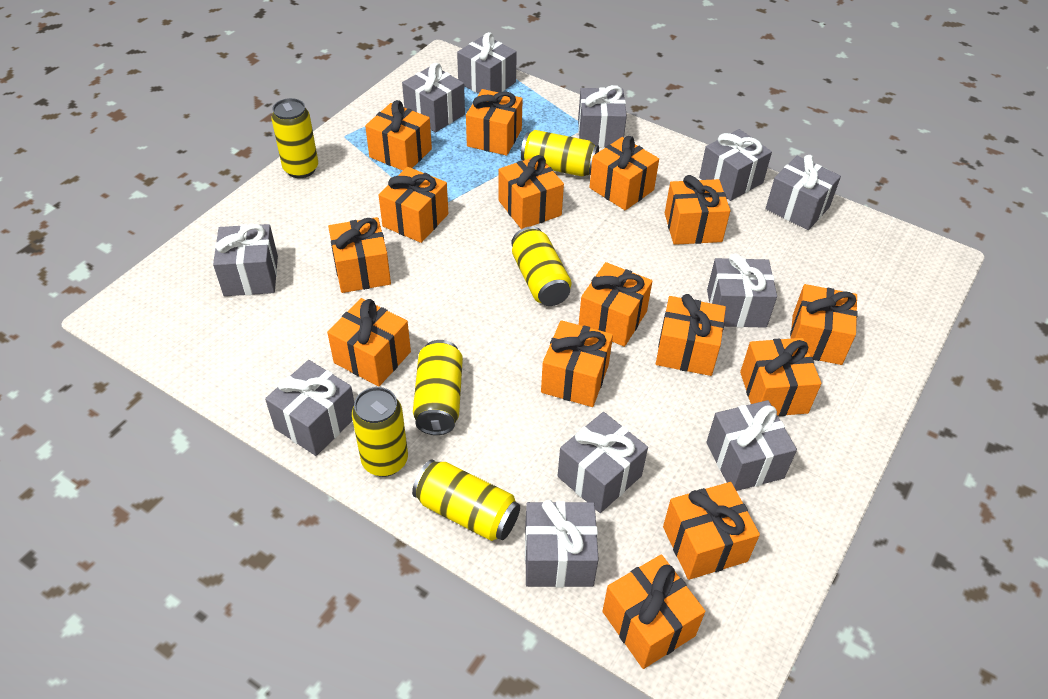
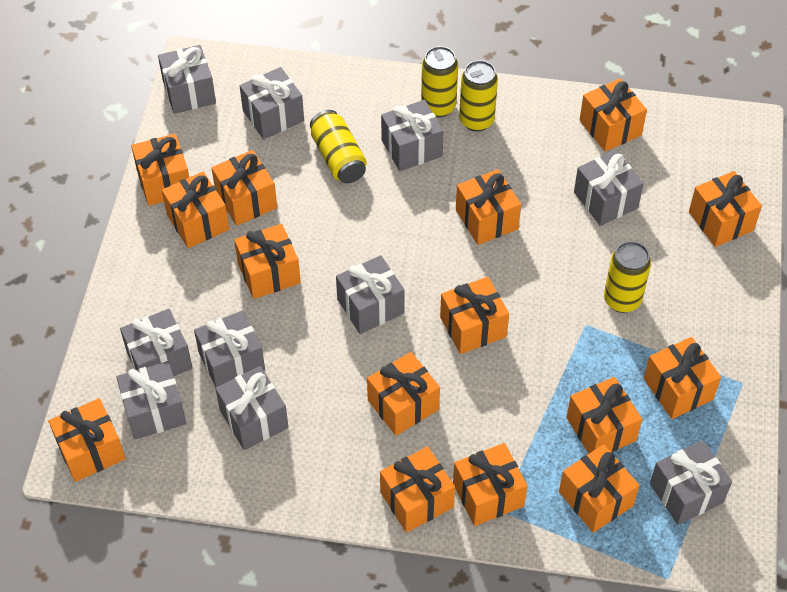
grey gift: 11 -> 10
yellow can: 6 -> 4

